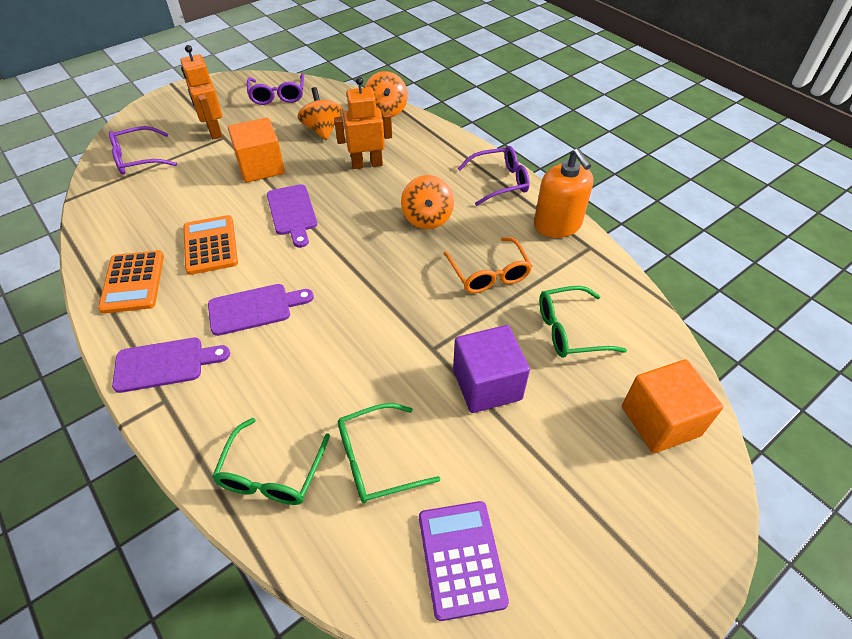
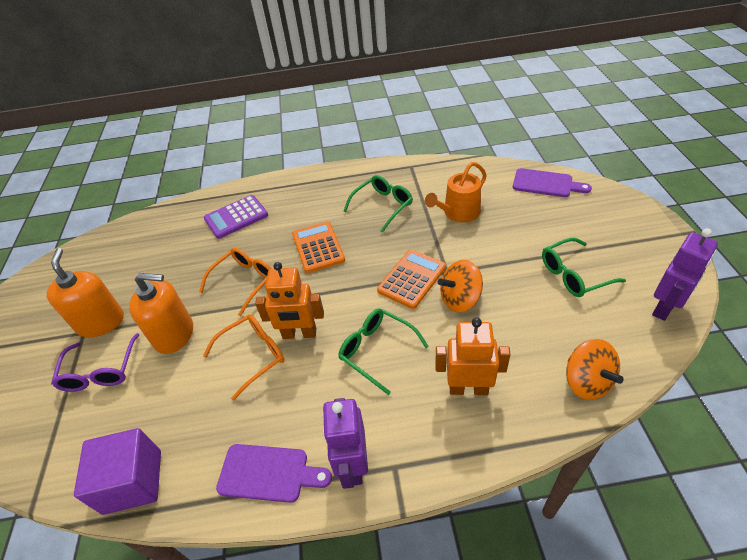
orange cube: 2 -> 0
orange glasses: 1 -> 2
orange soap dispenser: 1 -> 2
orange spinning top: 3 -> 2
orange watering can: 0 -> 1
purple cutting board: 3 -> 2
purple glasses: 3 -> 1
purple robot: 0 -> 2

